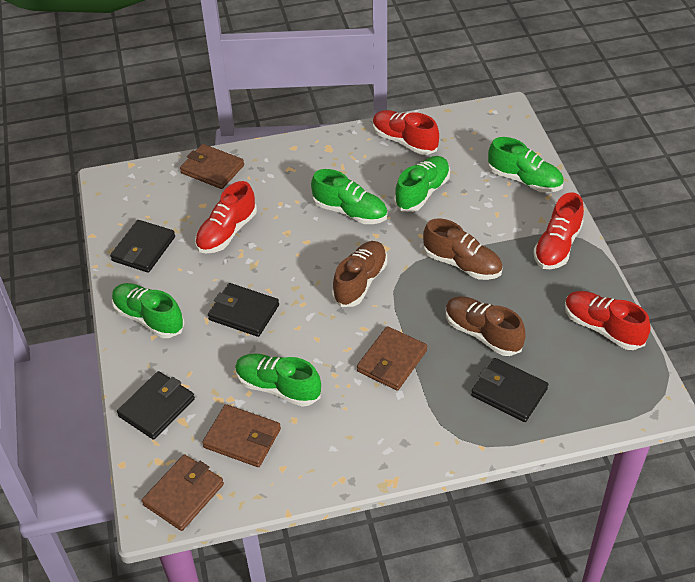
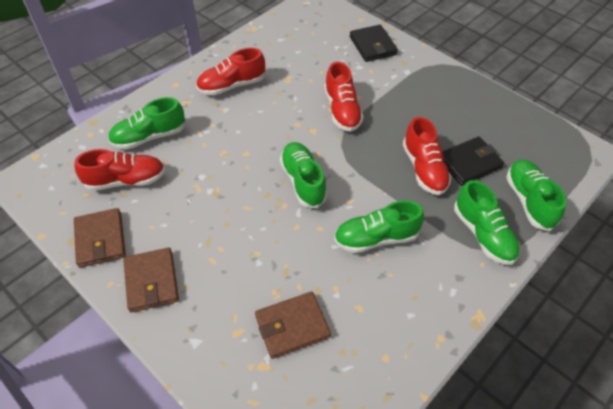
black wallet: 4 -> 2
brown shoe: 3 -> 0
brown wallet: 4 -> 3

